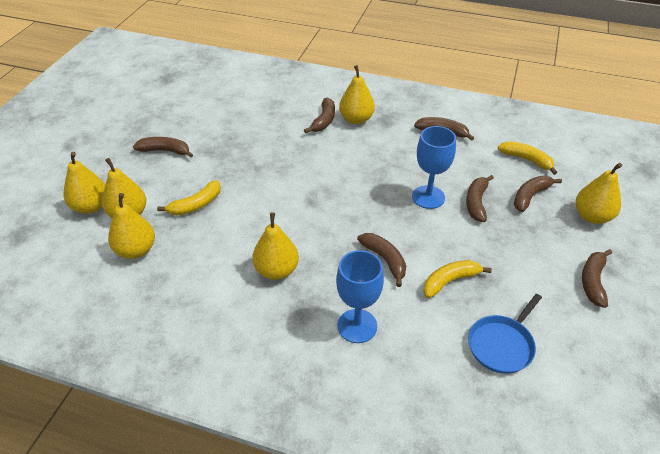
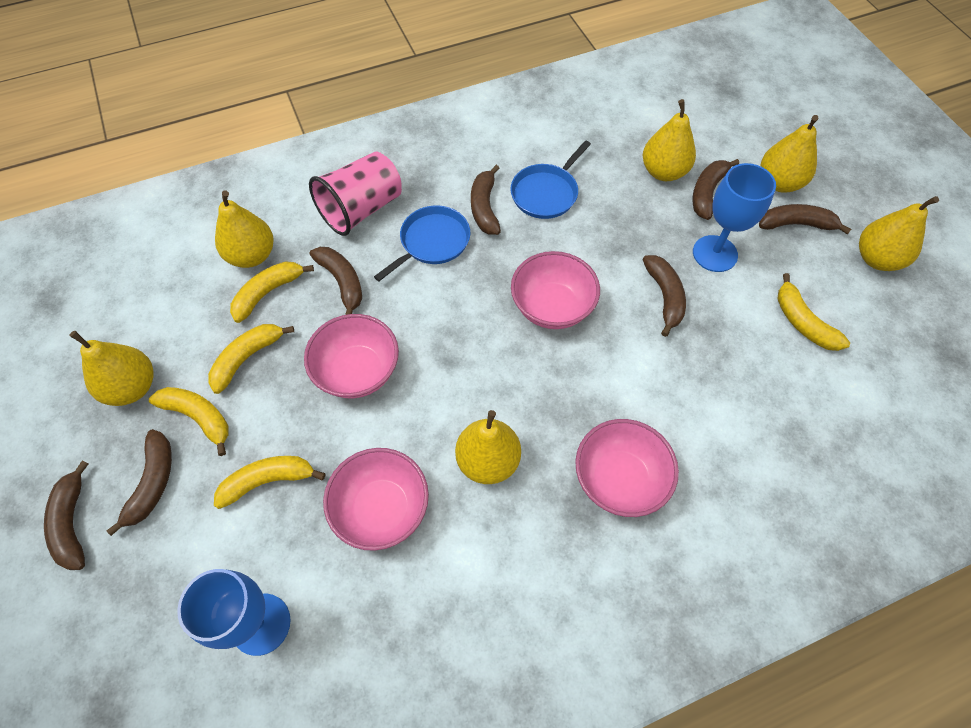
blue pan: 1 -> 2
pink bowl: 0 -> 4
pink cup: 0 -> 1
yellow banana: 3 -> 5

